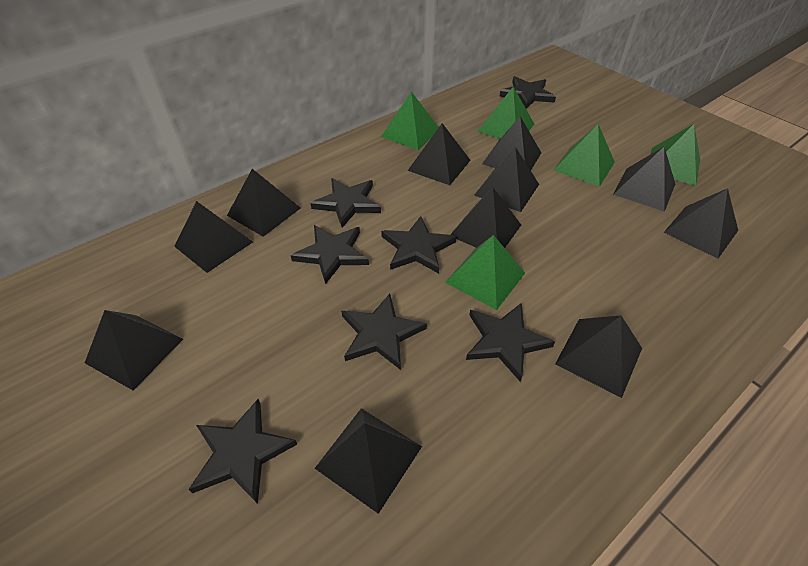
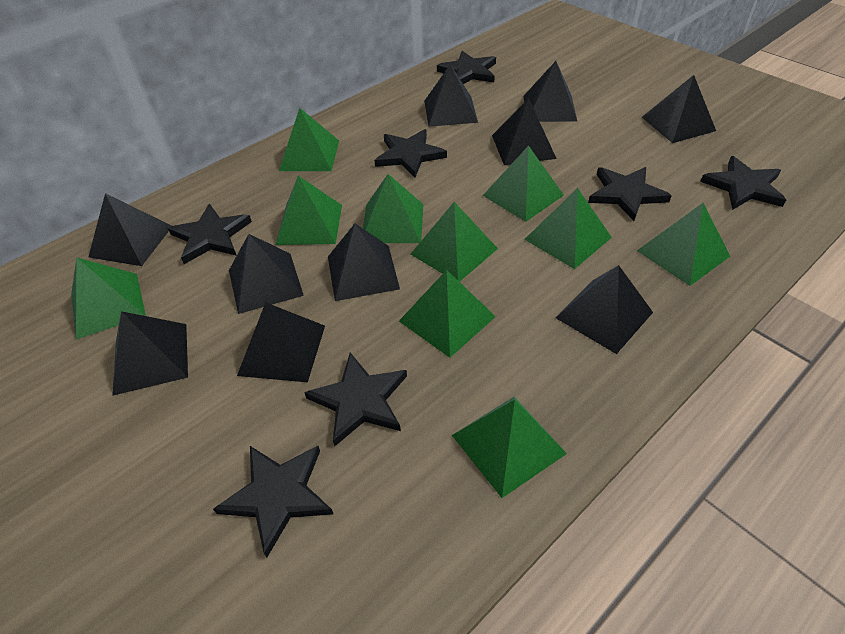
black pyramid: 11 -> 10
green pyramid: 5 -> 10

